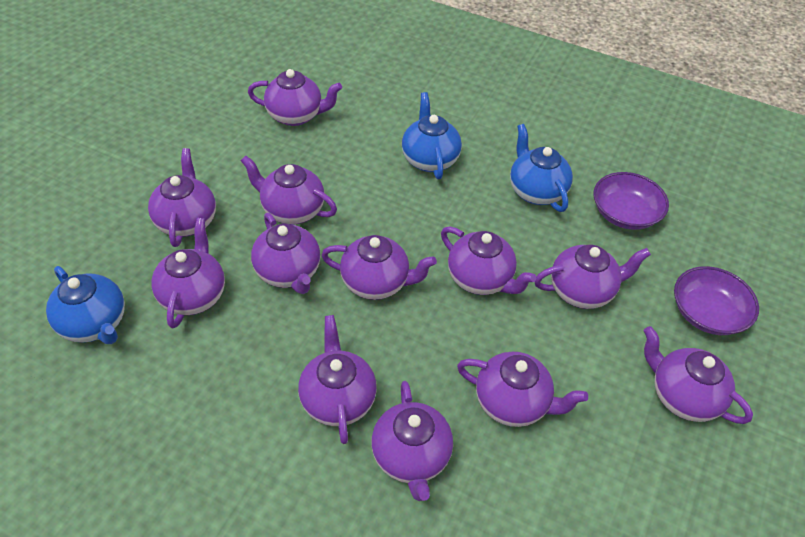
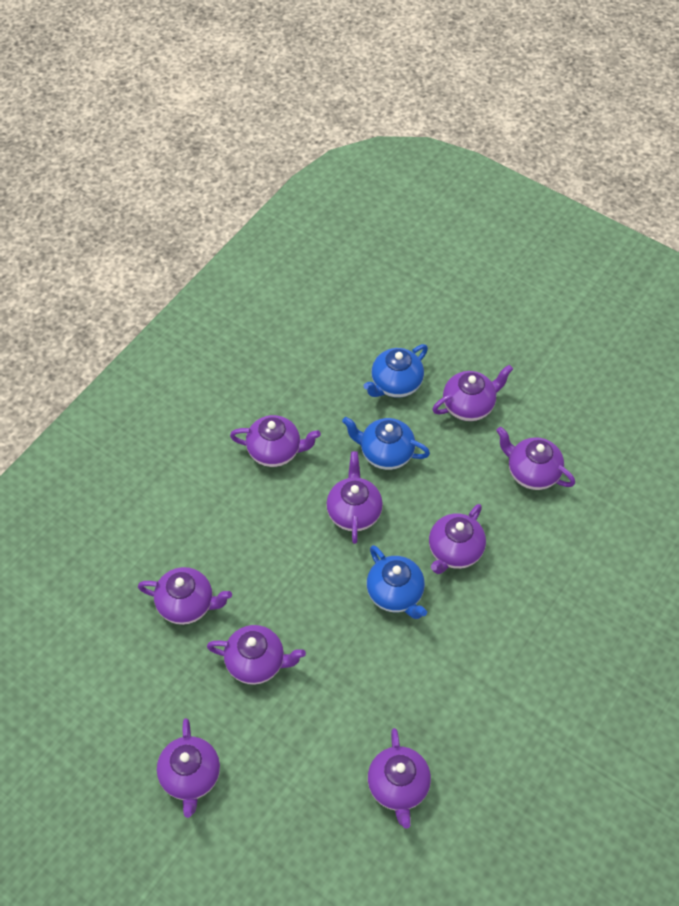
purple bowl: 2 -> 0
purple teapot: 12 -> 9

